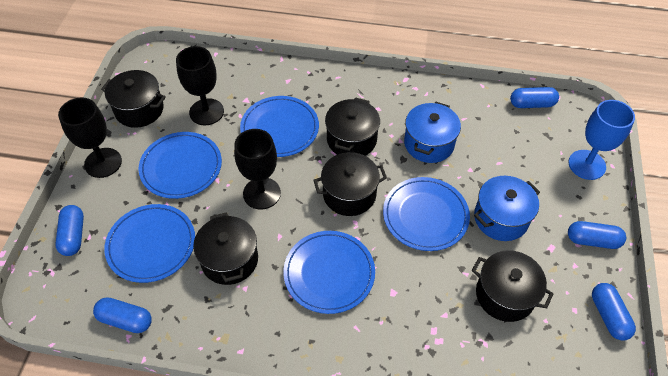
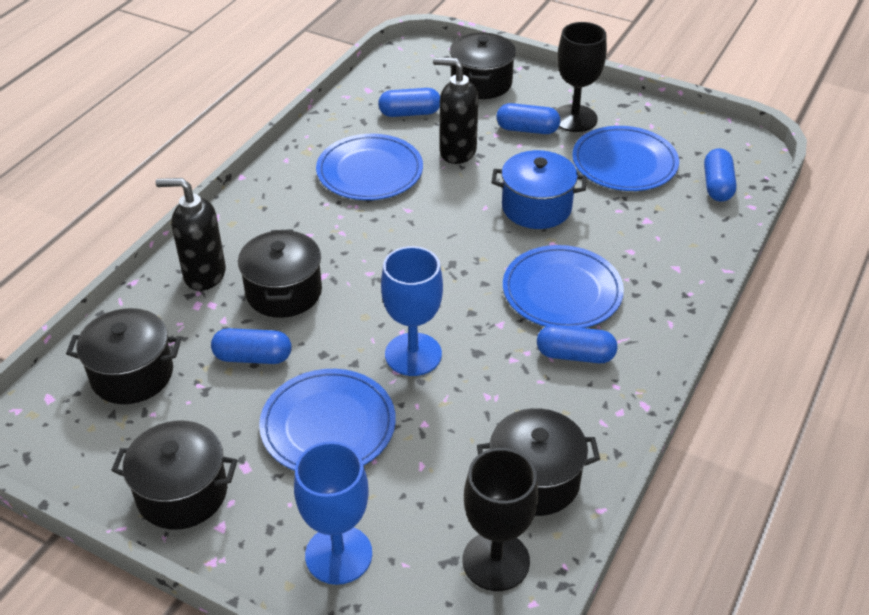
black goblet: 3 -> 2
black soap dispenser: 0 -> 2
blue goblet: 1 -> 2
blue plate: 5 -> 4
blue pot: 2 -> 1

